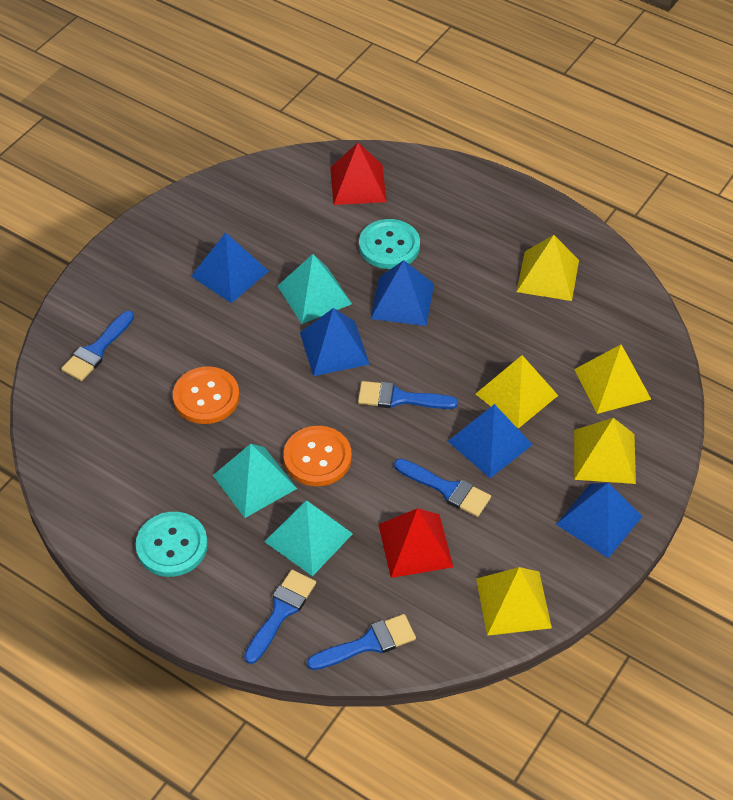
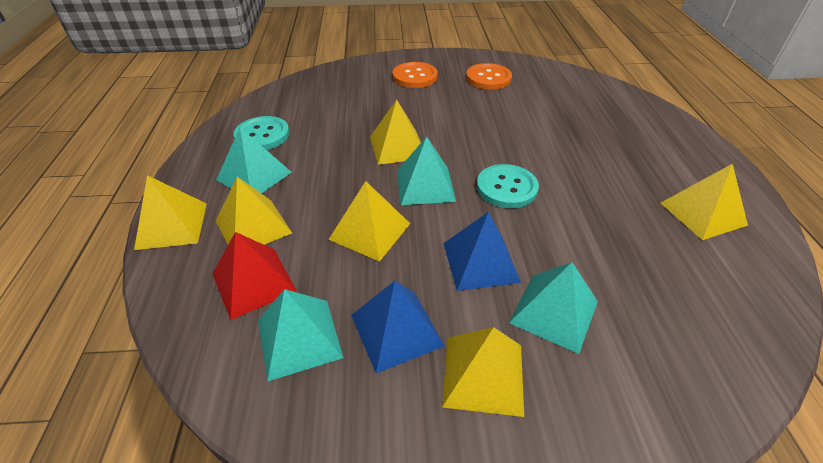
blue brush: 5 -> 0
blue pyramid: 5 -> 2
red pyramid: 2 -> 1
turquoise pyramid: 3 -> 4
yellow pyramid: 5 -> 6

